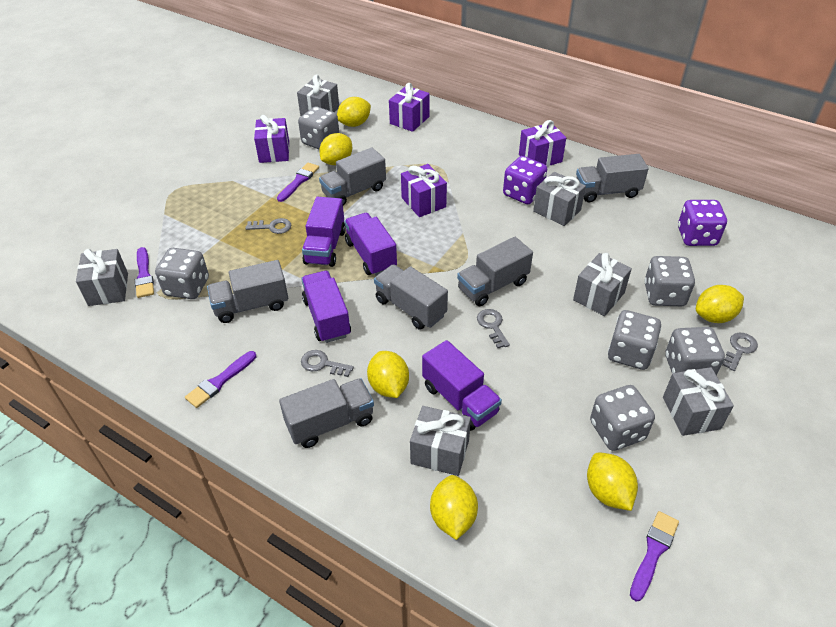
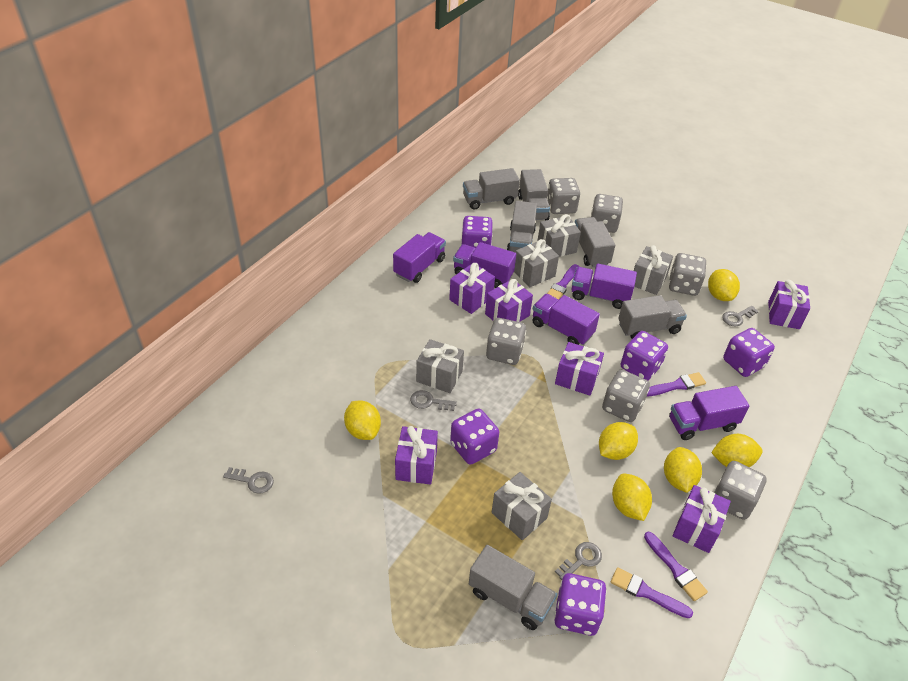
grey gift: 6 -> 5
purple dice: 2 -> 5
purple gift: 4 -> 6
purple truck: 4 -> 5

